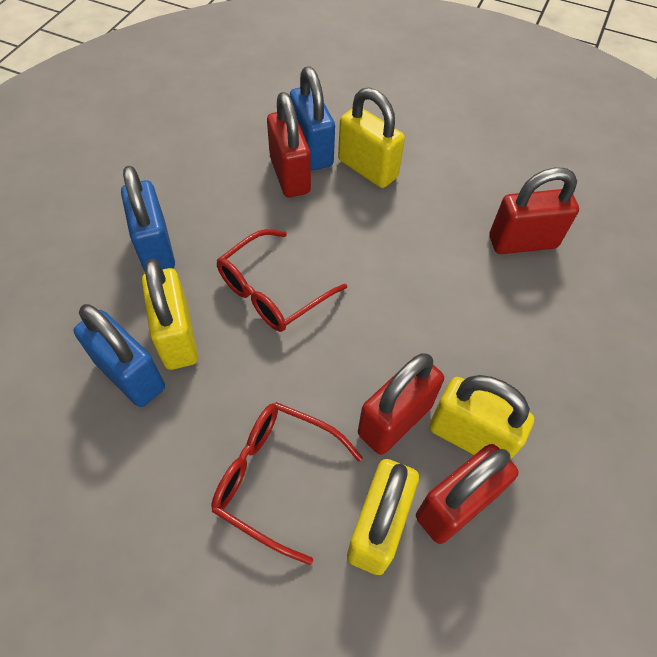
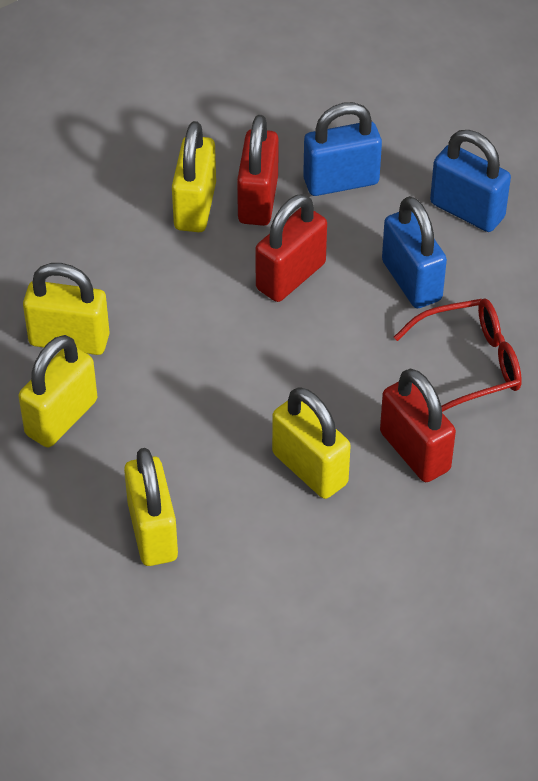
red glasses: 2 -> 1
red padlock: 4 -> 3
yellow padlock: 4 -> 5

